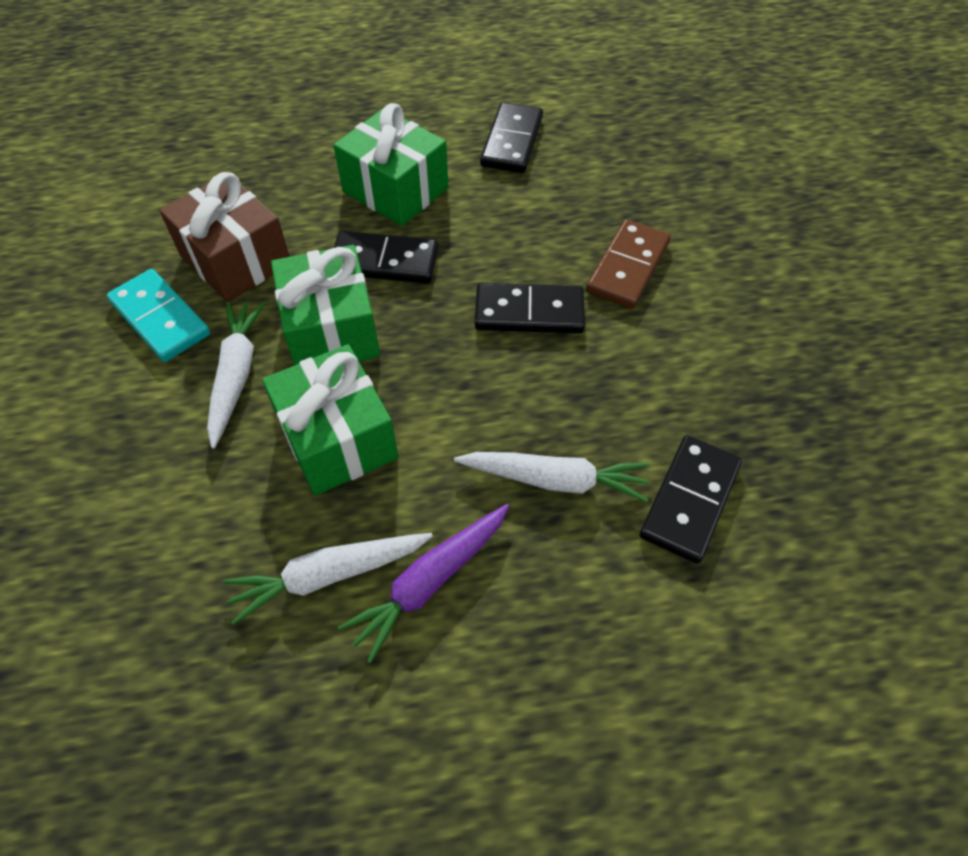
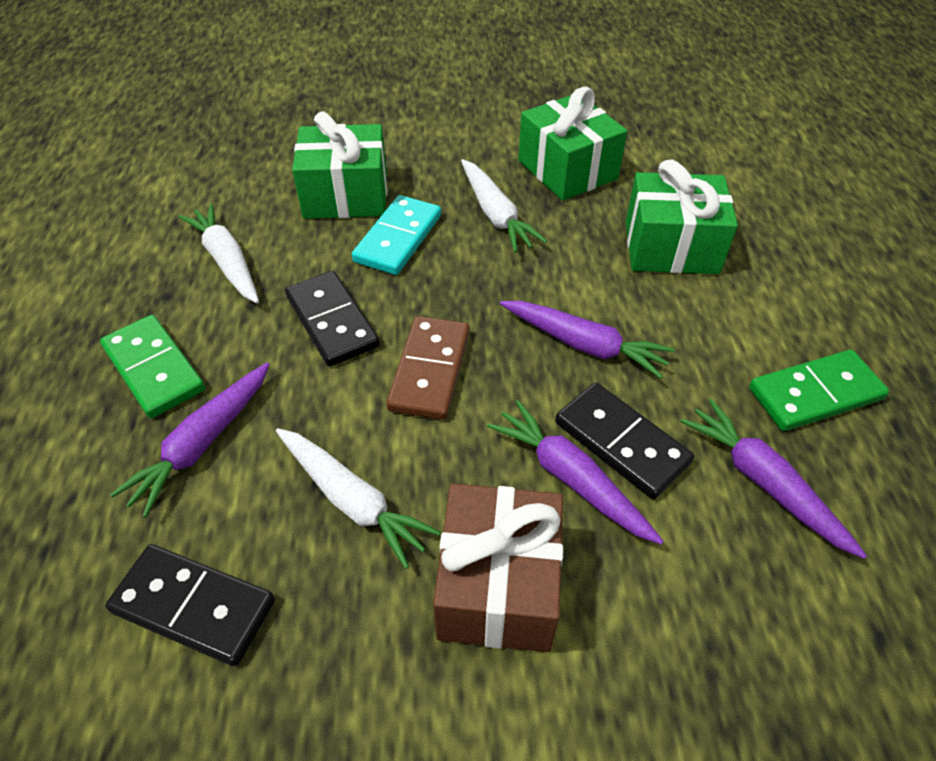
black domino: 4 -> 3
green domino: 0 -> 2
purple carrot: 1 -> 4

